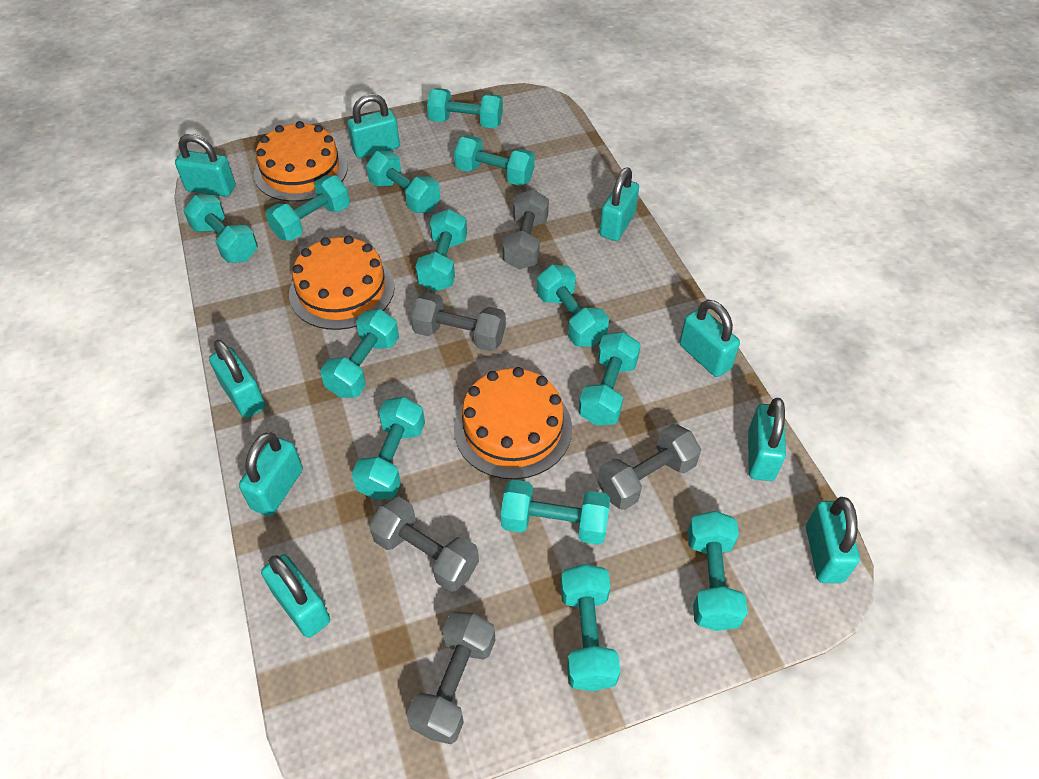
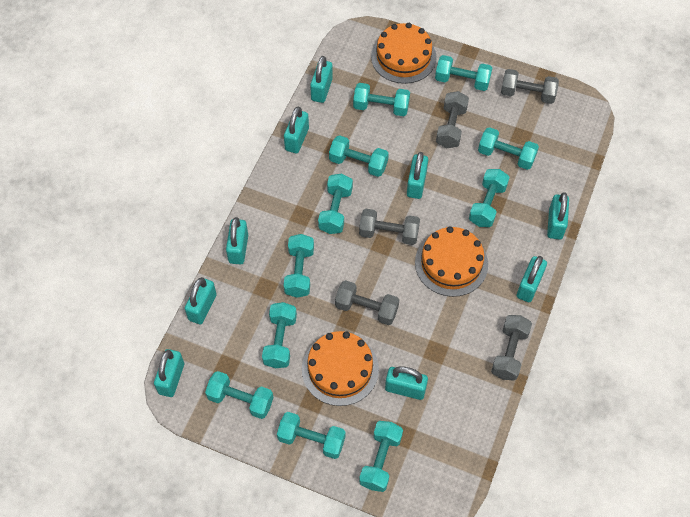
turquoise dumbbell: 13 -> 11

